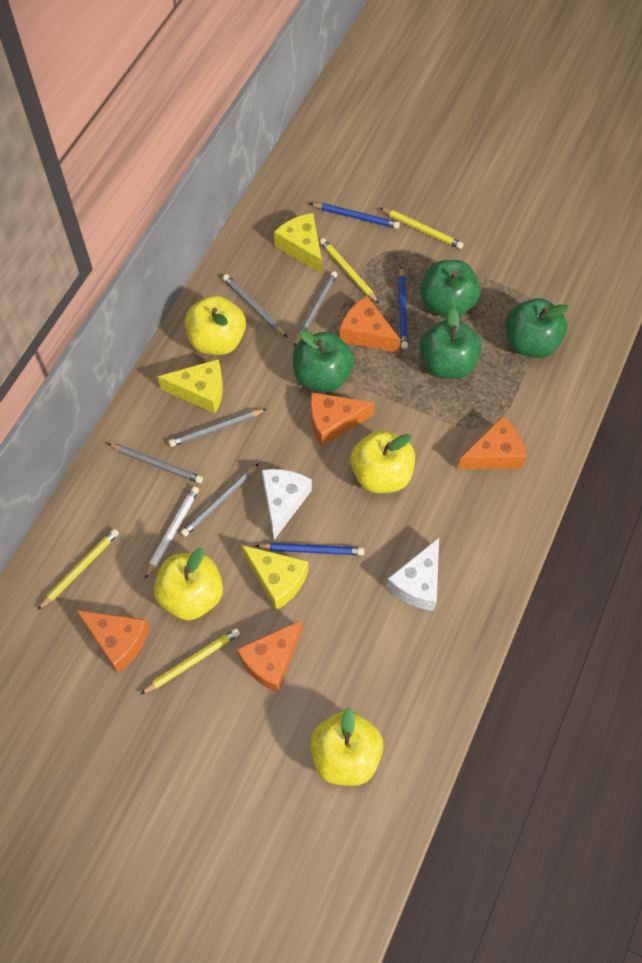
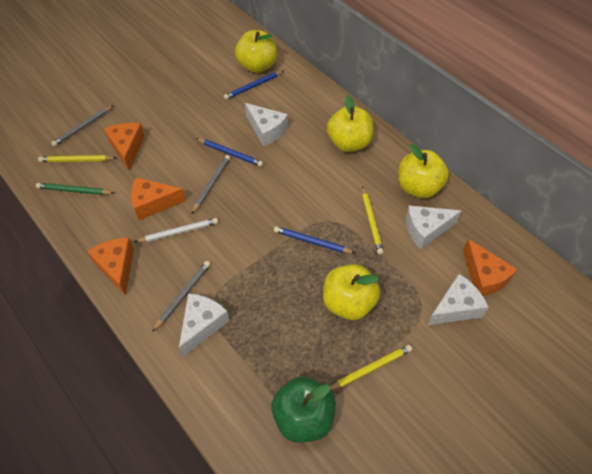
green apple: 4 -> 1
green pencil: 0 -> 1
grey pencil: 5 -> 3
orange cheese: 5 -> 4
white cheese: 2 -> 4
yellow cheese: 3 -> 0
yellow pencil: 4 -> 3

